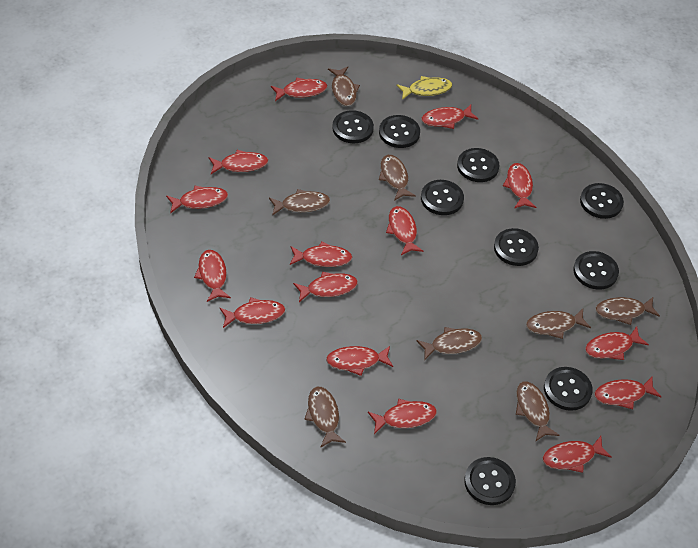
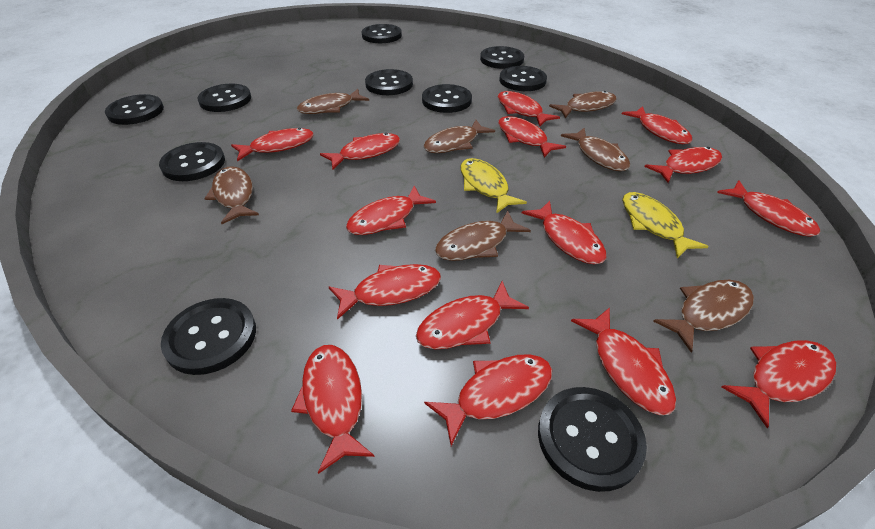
black button: 9 -> 10
brown fish: 8 -> 7
yellow fish: 1 -> 2

